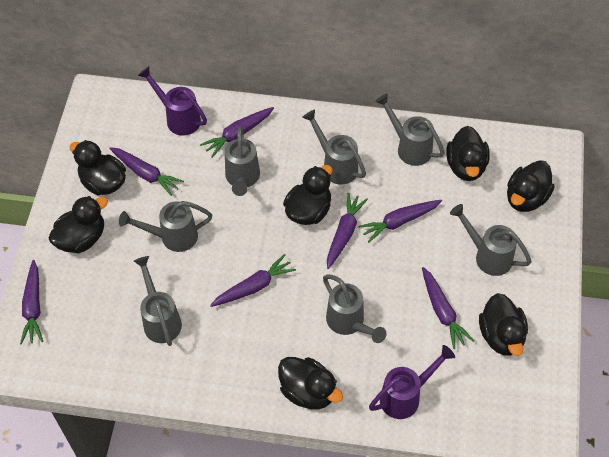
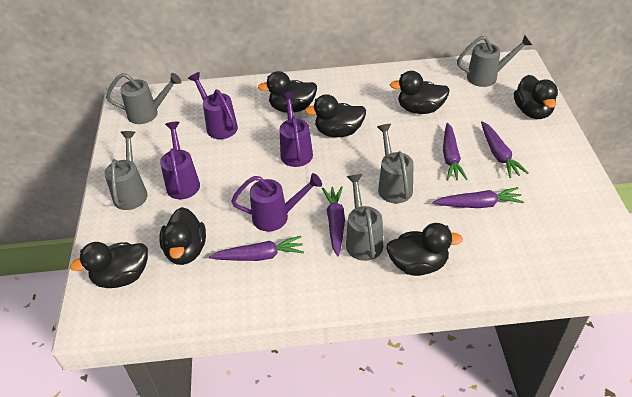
grey watering can: 7 -> 5
purple carrot: 7 -> 5
purple watering can: 2 -> 4

